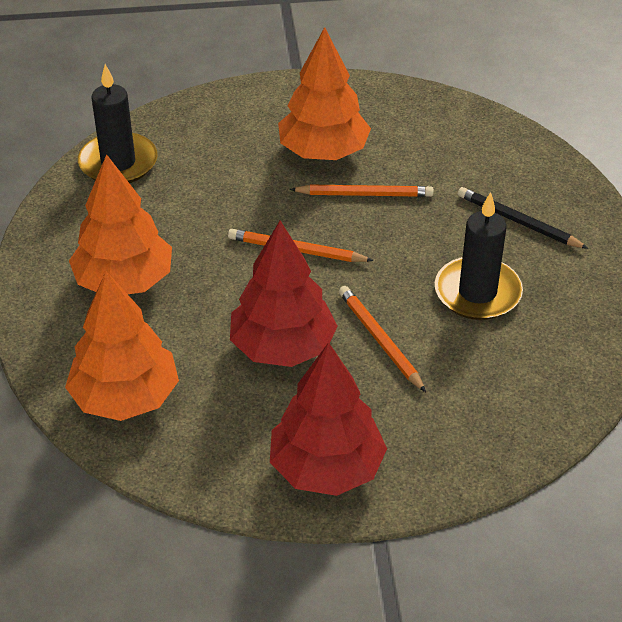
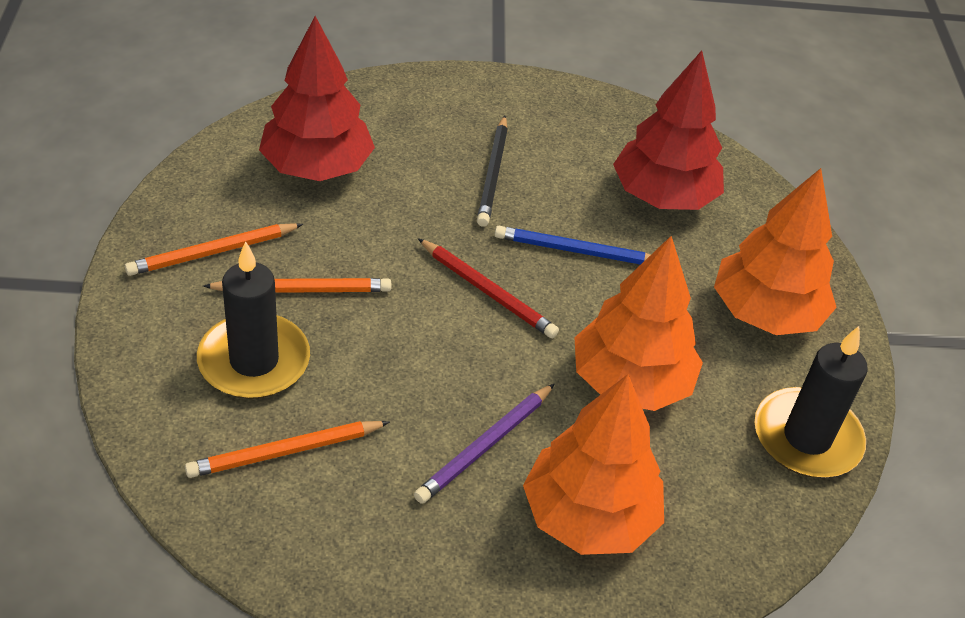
blue pencil: 0 -> 1
purple pencil: 0 -> 1
red pencil: 0 -> 1

